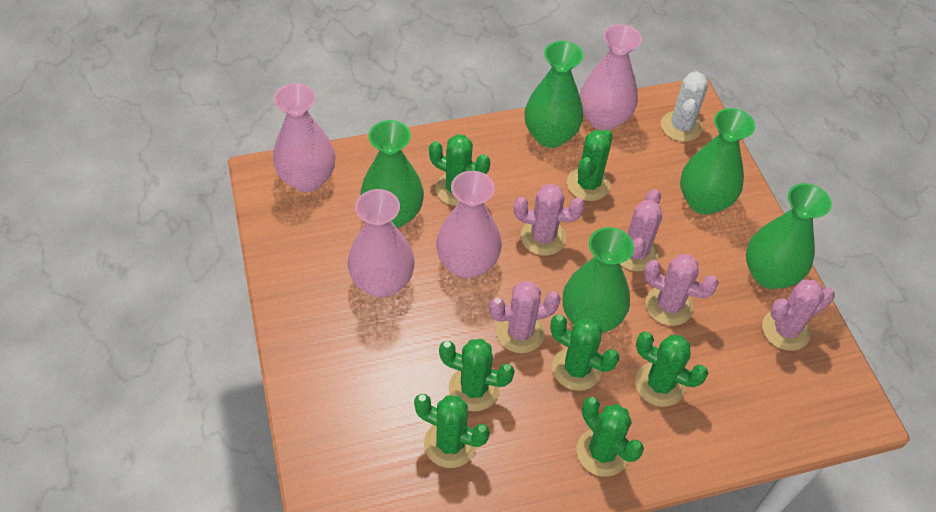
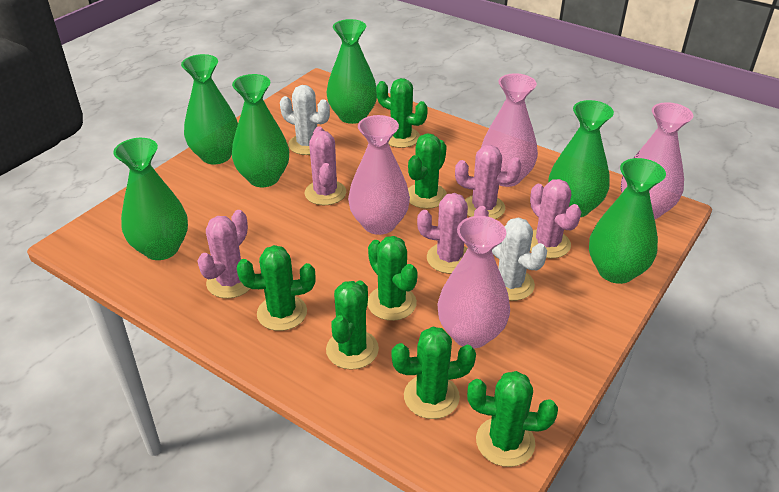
green vase: 5 -> 6
white cactus: 1 -> 2

